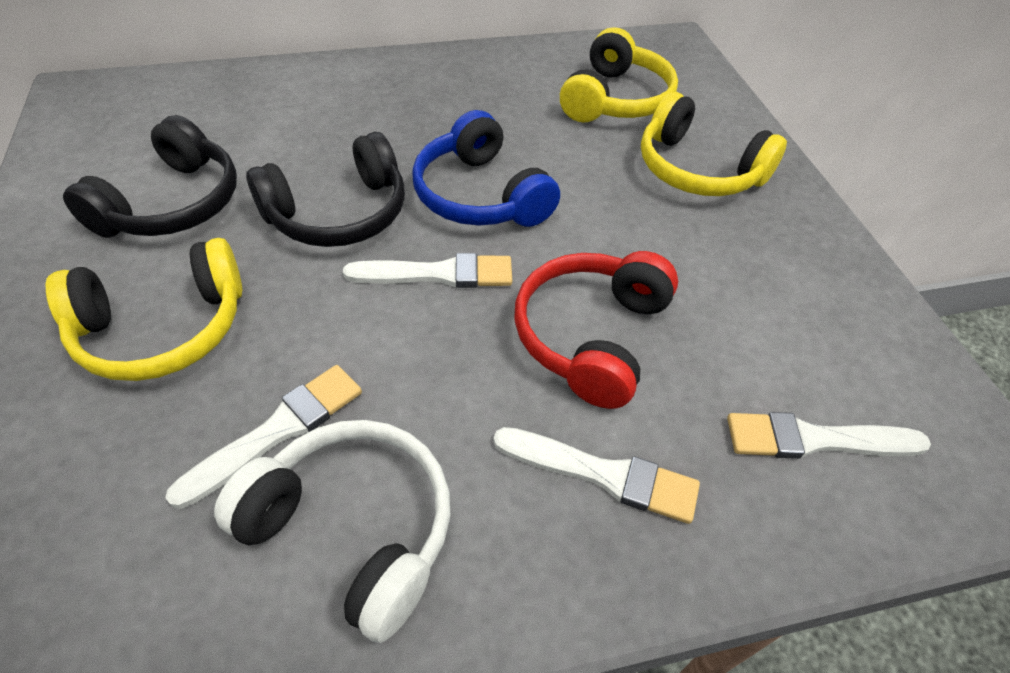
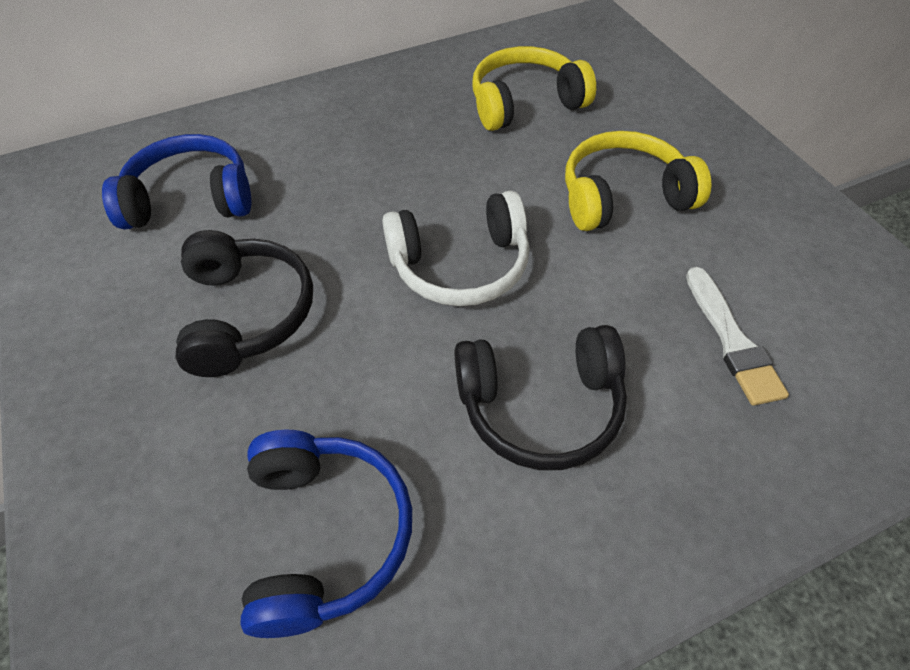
blue headphones: 1 -> 2
red headphones: 1 -> 0
white brush: 4 -> 1
yellow headphones: 3 -> 2

